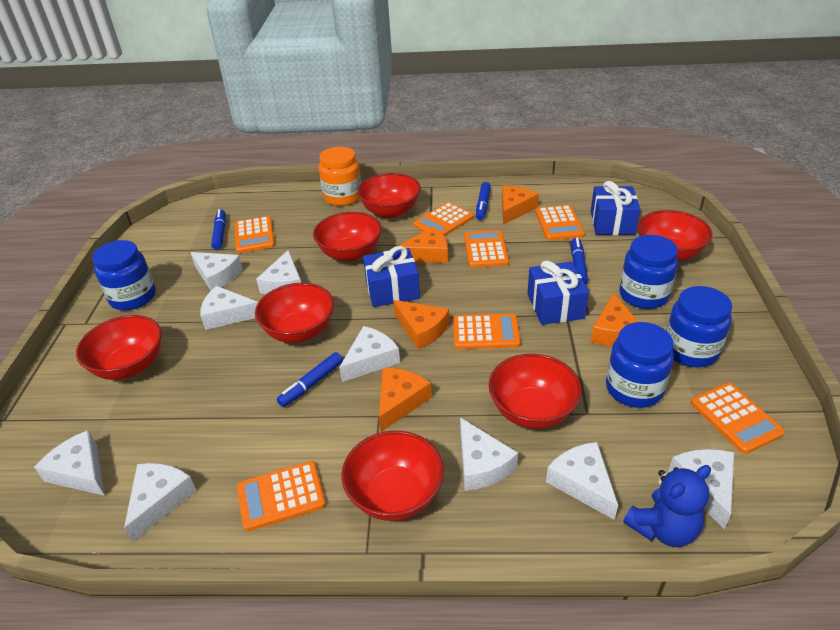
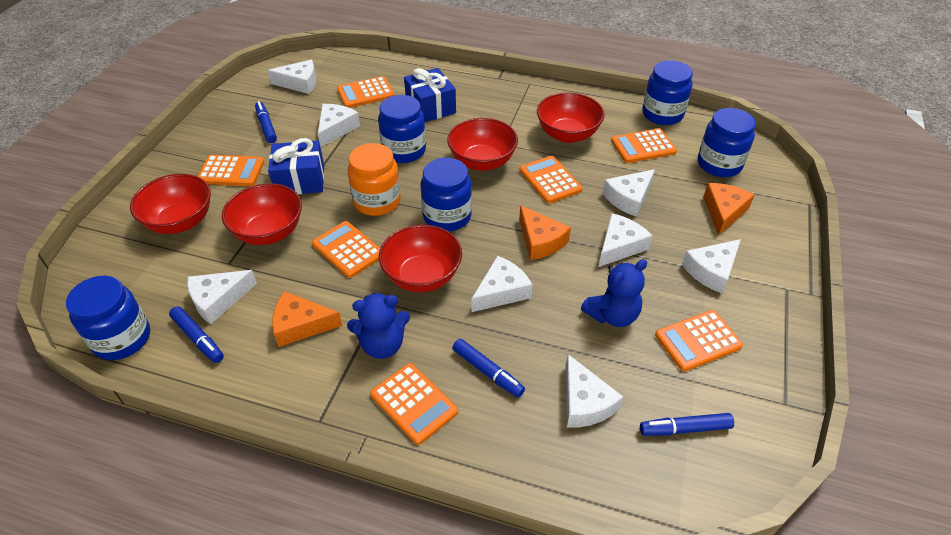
blue gift: 3 -> 2
blue jar: 4 -> 5
blue teddy bear: 1 -> 2
orange cheese: 5 -> 3
red bowl: 7 -> 5
white cheese: 9 -> 8

